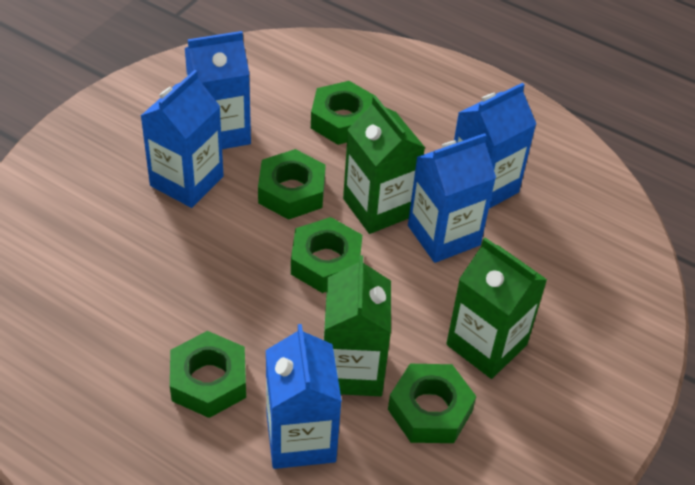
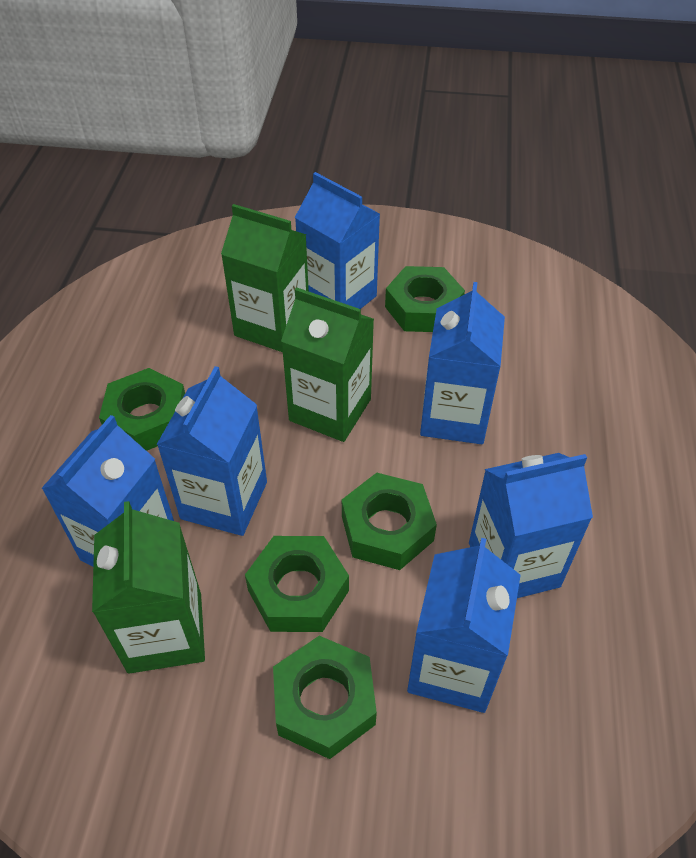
blue carton: 5 -> 6

